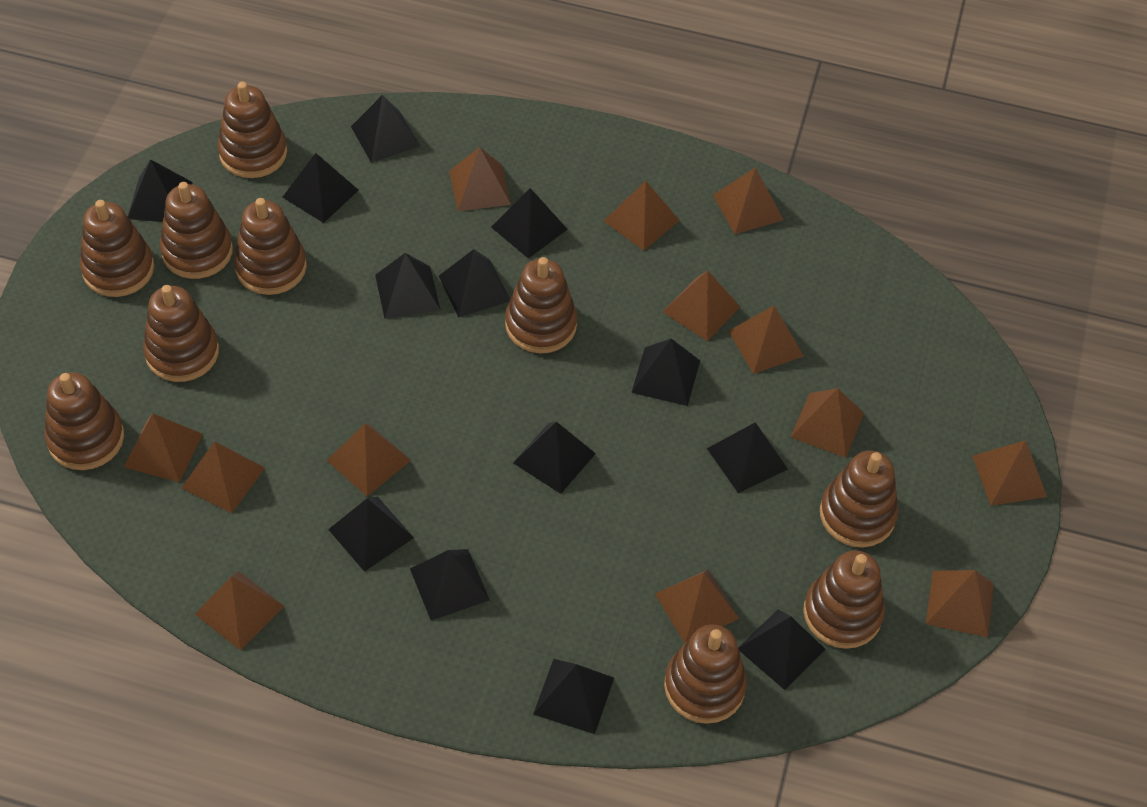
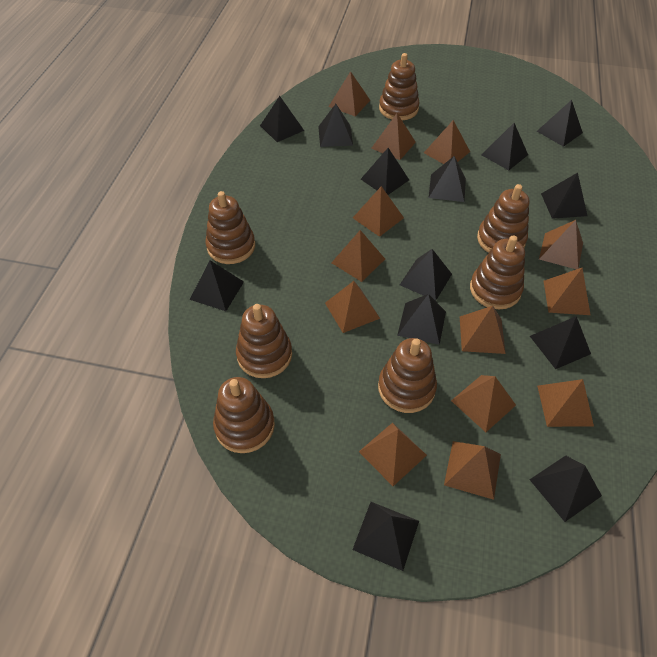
brown stacking toy: 10 -> 7

